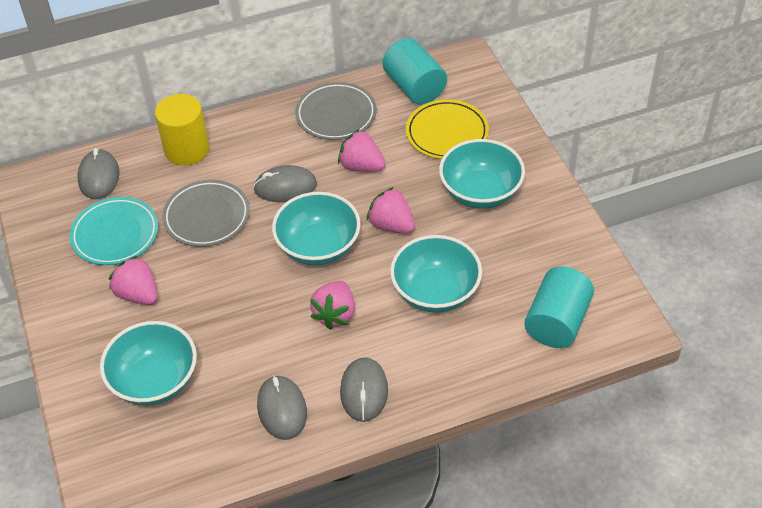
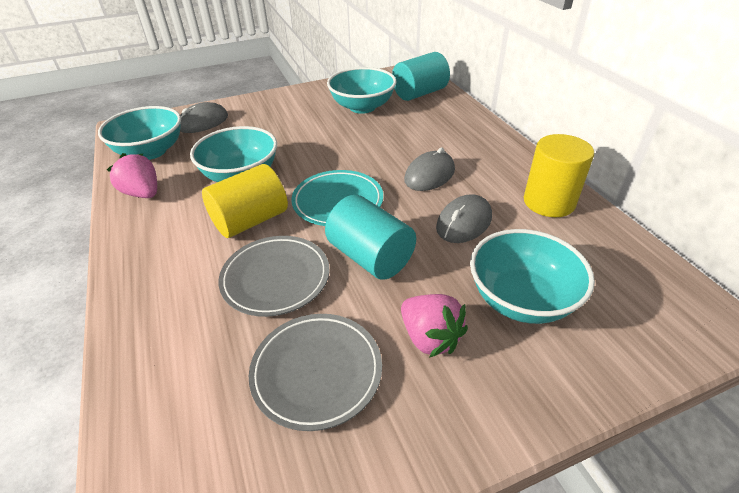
grey mouse: 4 -> 3
pink strawberry: 4 -> 2
yellow cylinder: 1 -> 2
yellow plate: 1 -> 0

